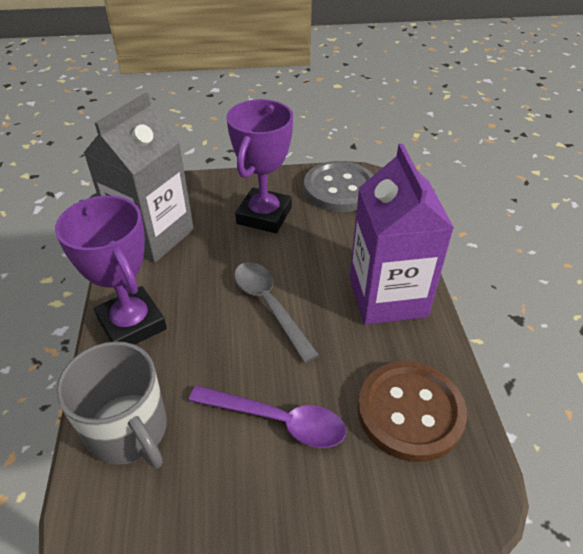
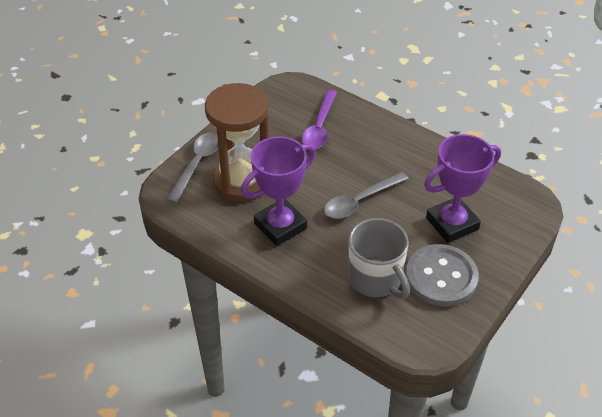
brown button: 1 -> 0
brown hourglass: 0 -> 1
grey carton: 1 -> 0
grey spoon: 1 -> 2
purple carton: 1 -> 0

